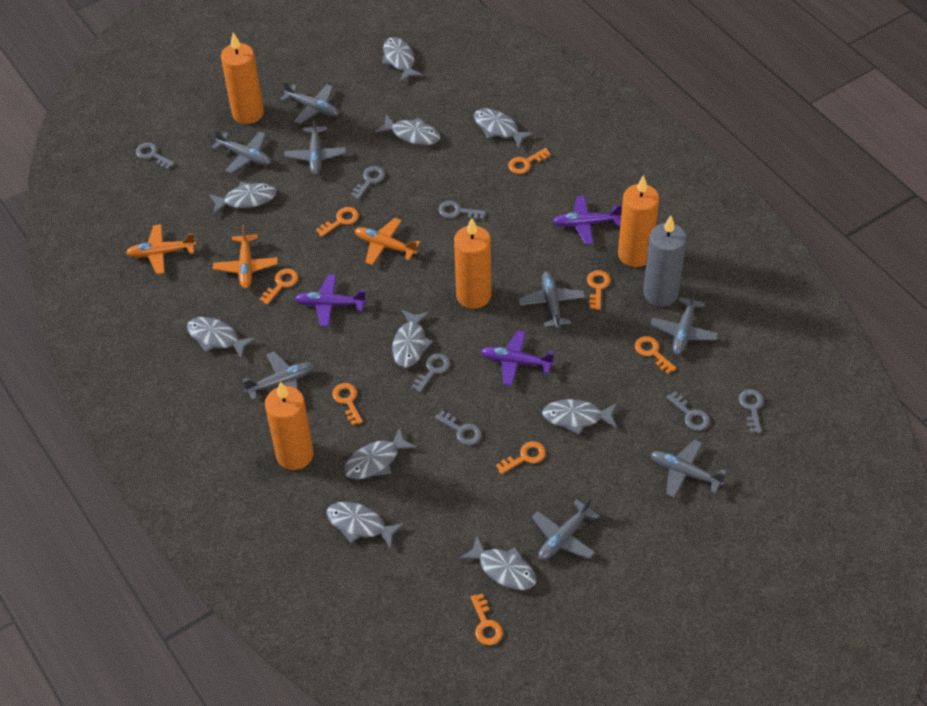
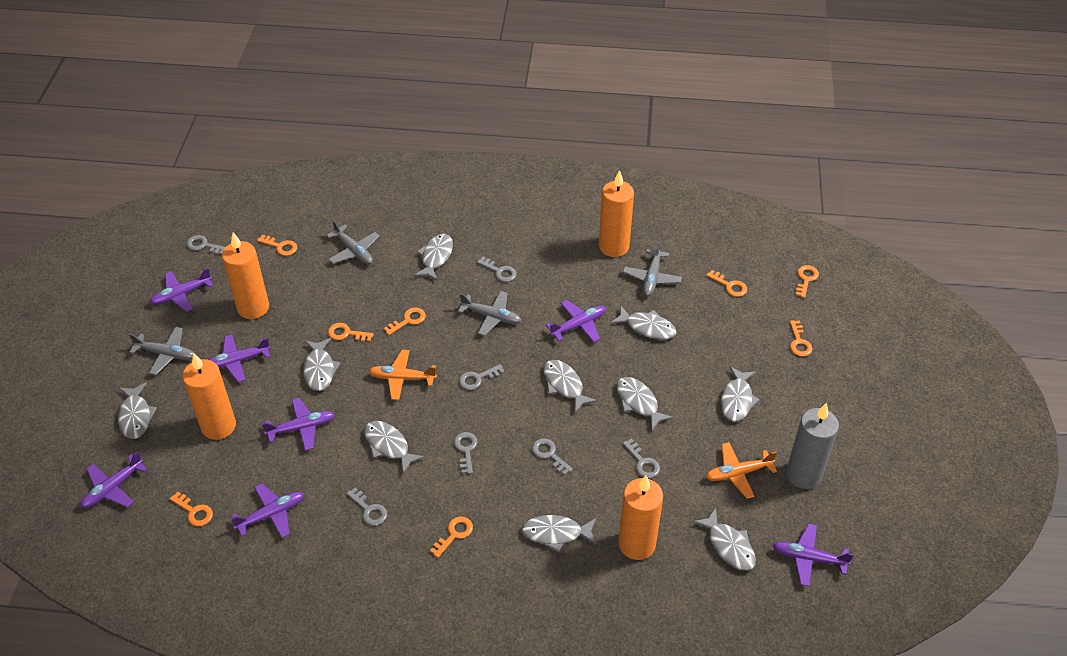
grey plane: 8 -> 4
orange plane: 3 -> 2
purple plane: 3 -> 7

